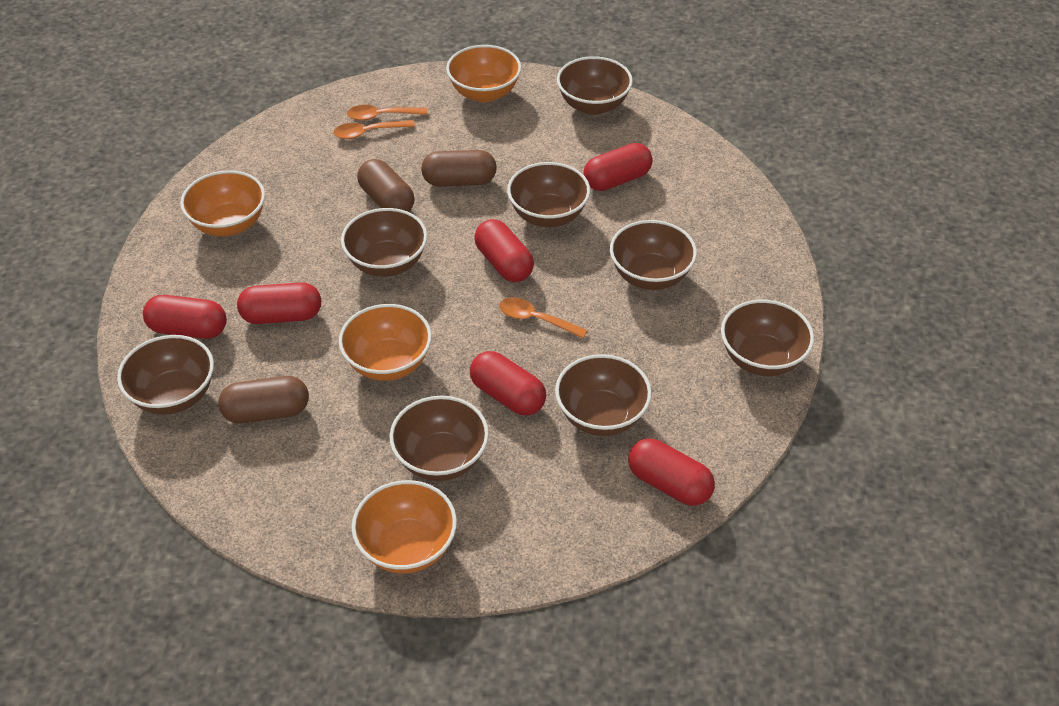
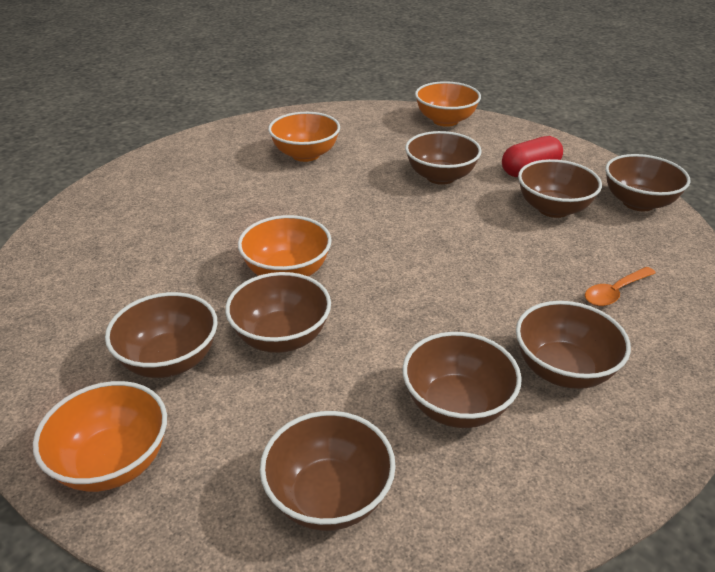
brown capsule: 3 -> 0
orange spoon: 3 -> 1
red capsule: 6 -> 1

